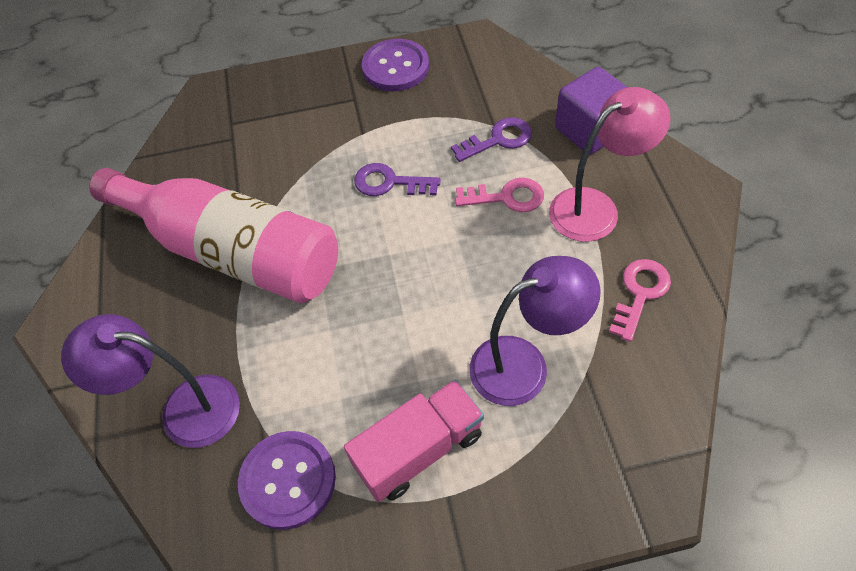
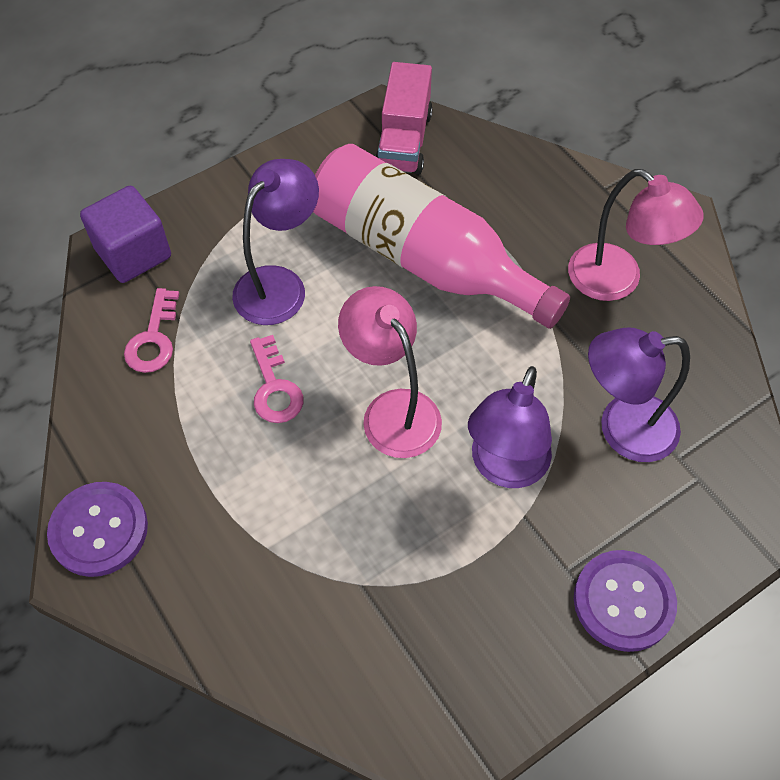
pink lamp: 1 -> 2
purple key: 2 -> 0
purple lamp: 2 -> 3

